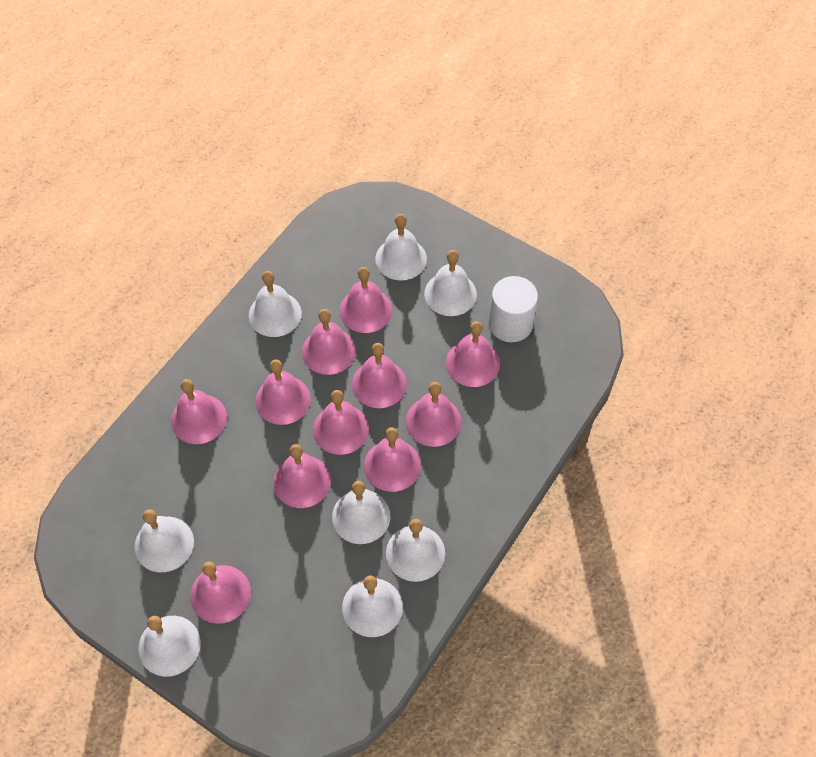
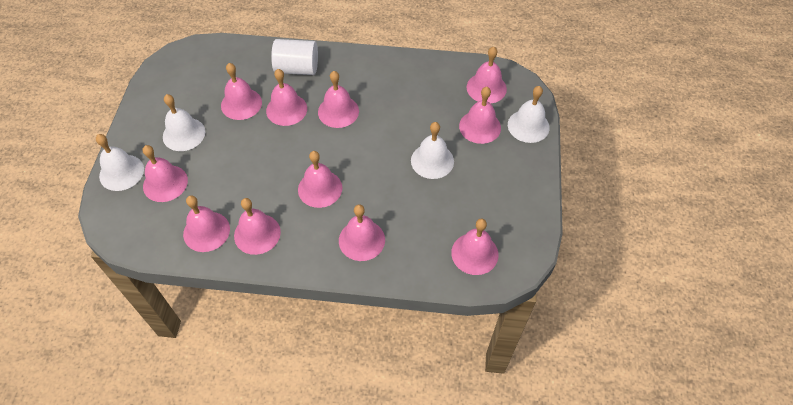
white bell: 8 -> 4

